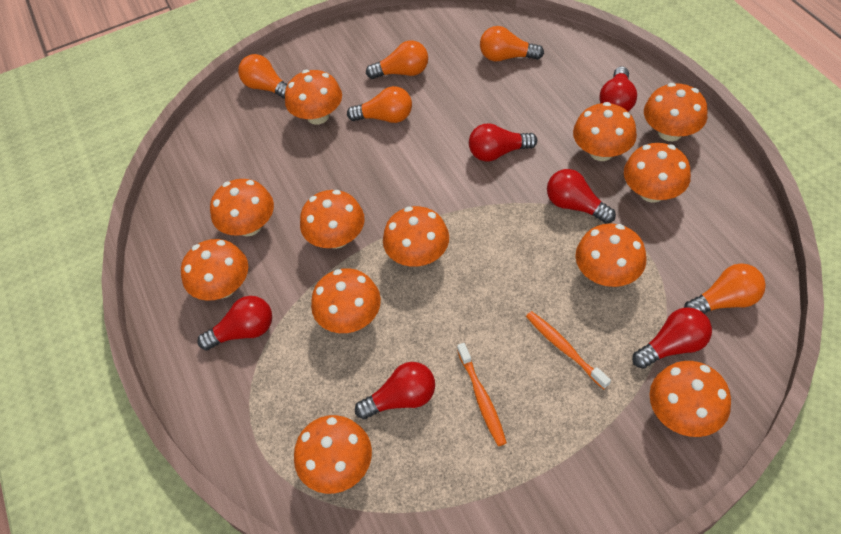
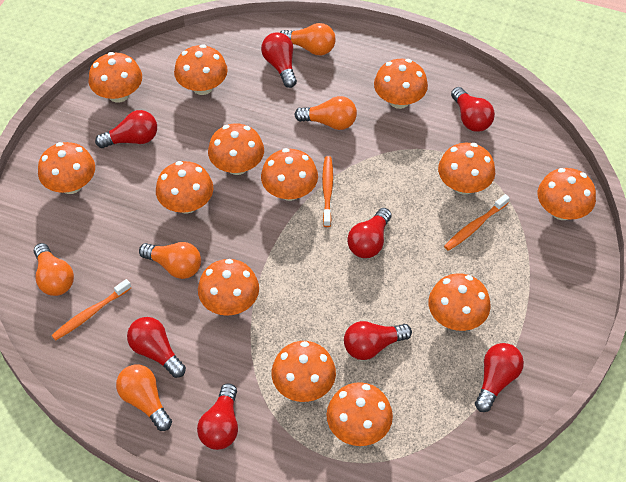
orange mushroom: 12 -> 13
orange toothbrush: 2 -> 3
red light bulb: 6 -> 8

